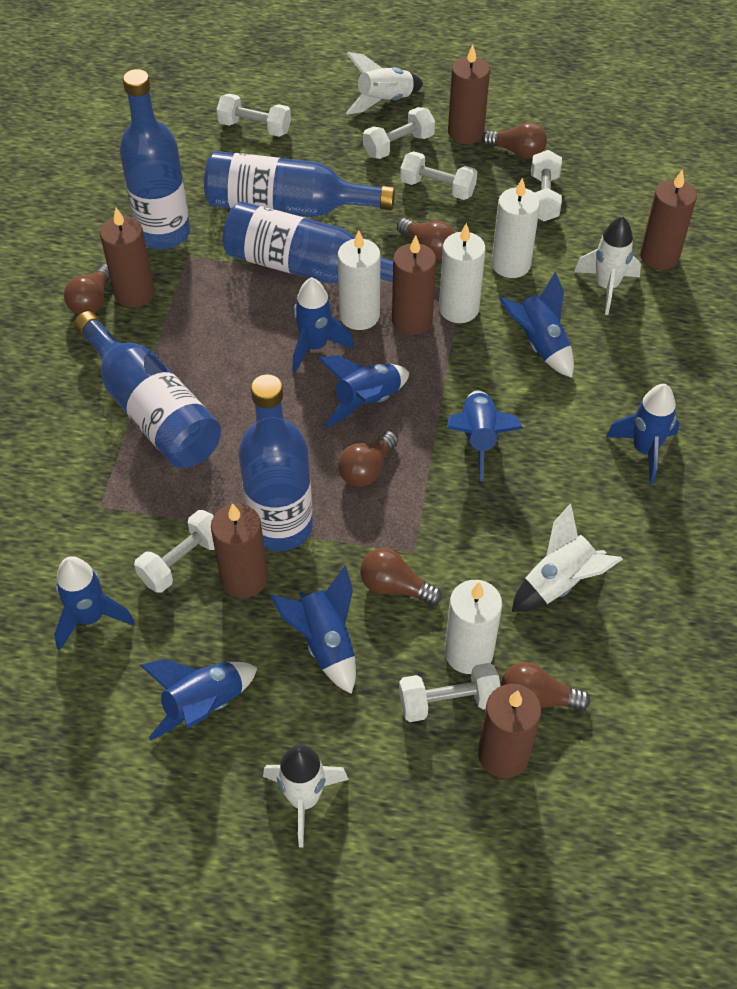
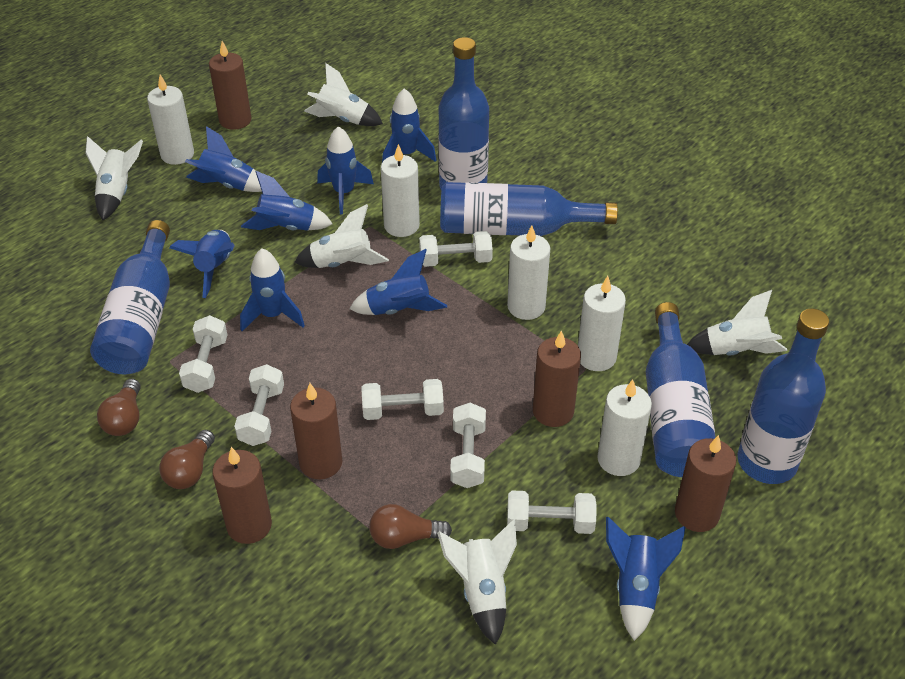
brown candle: 6 -> 5
brown light bulb: 6 -> 3
white candle: 4 -> 5
white rocket: 4 -> 5

